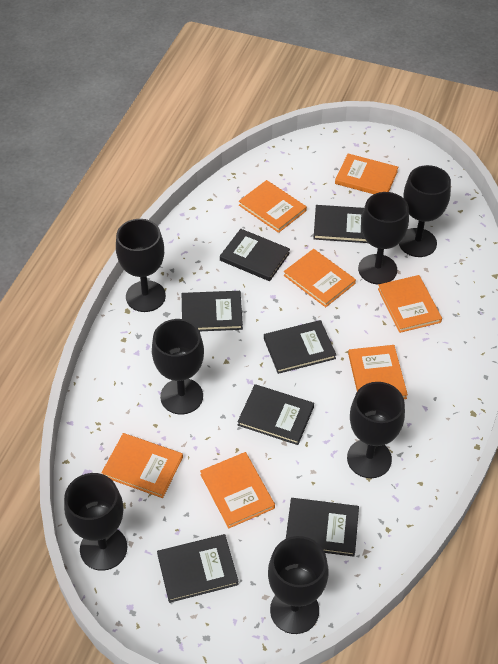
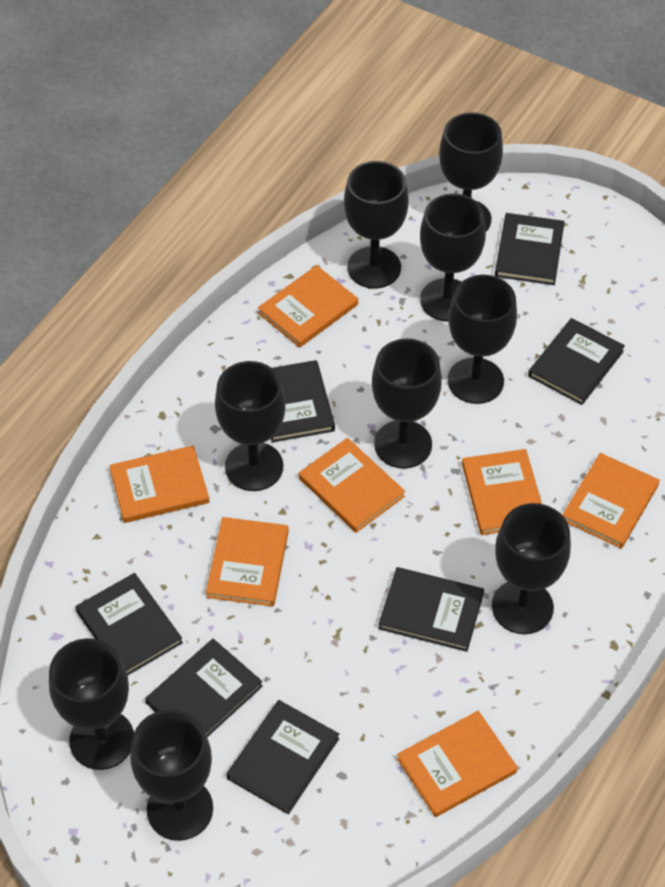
black goblet: 7 -> 9

